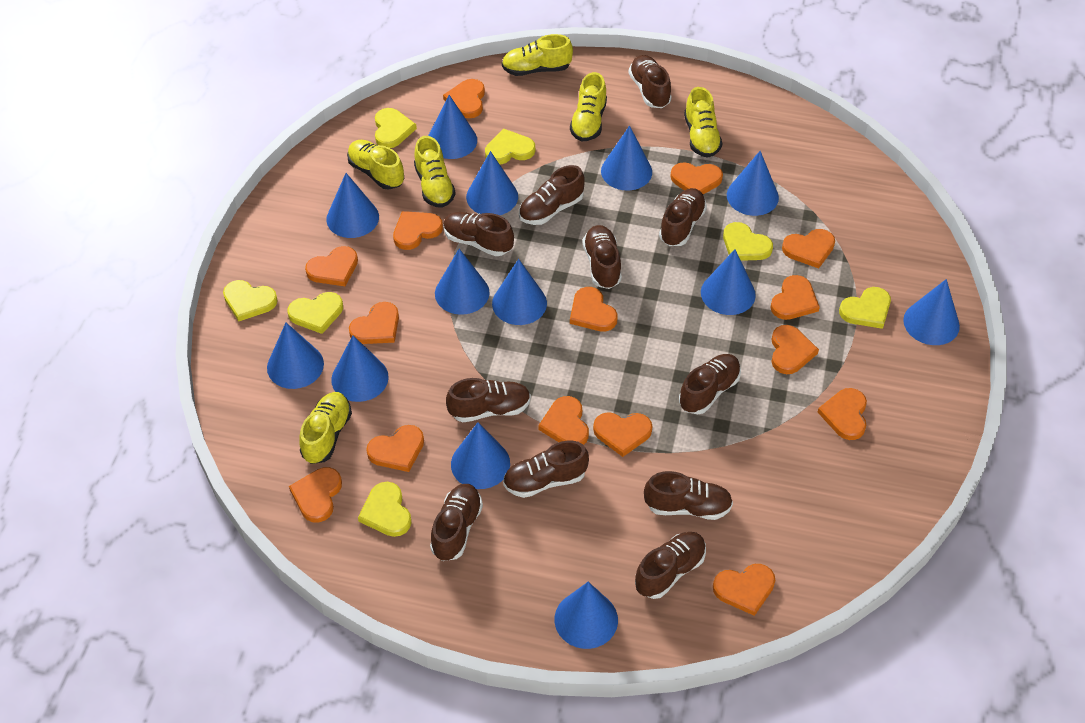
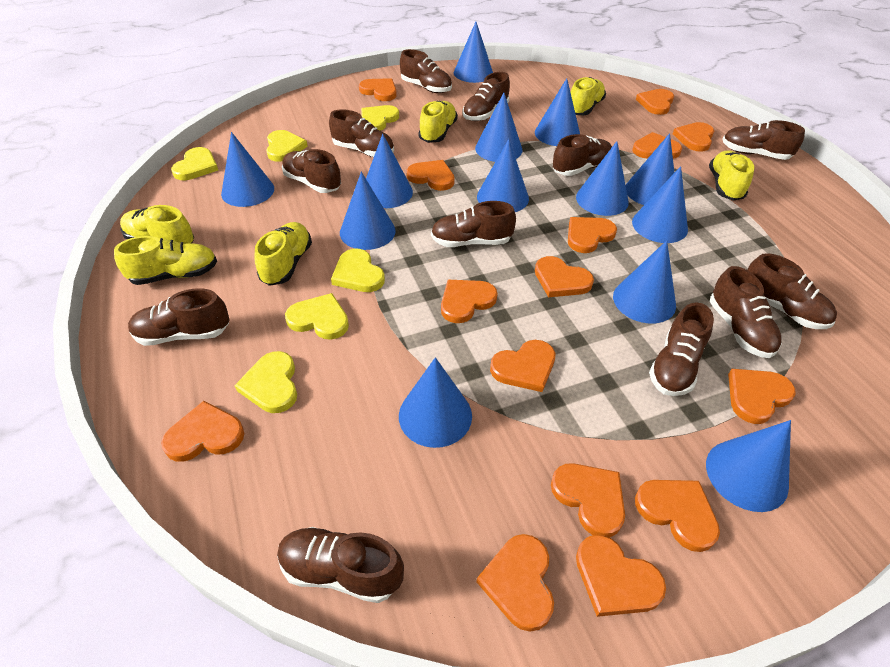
brown shoe: 11 -> 12
yellow heart: 7 -> 6

